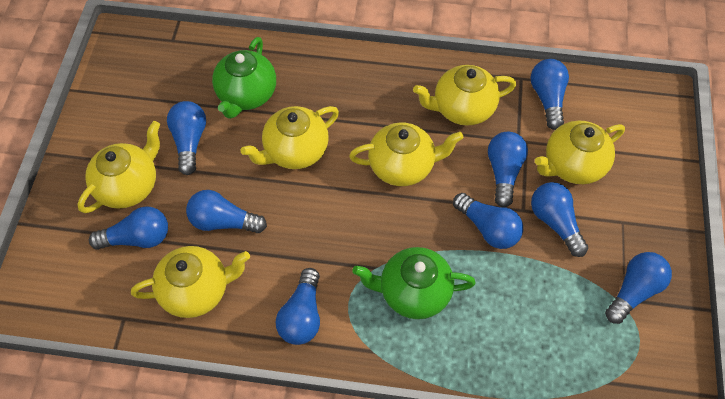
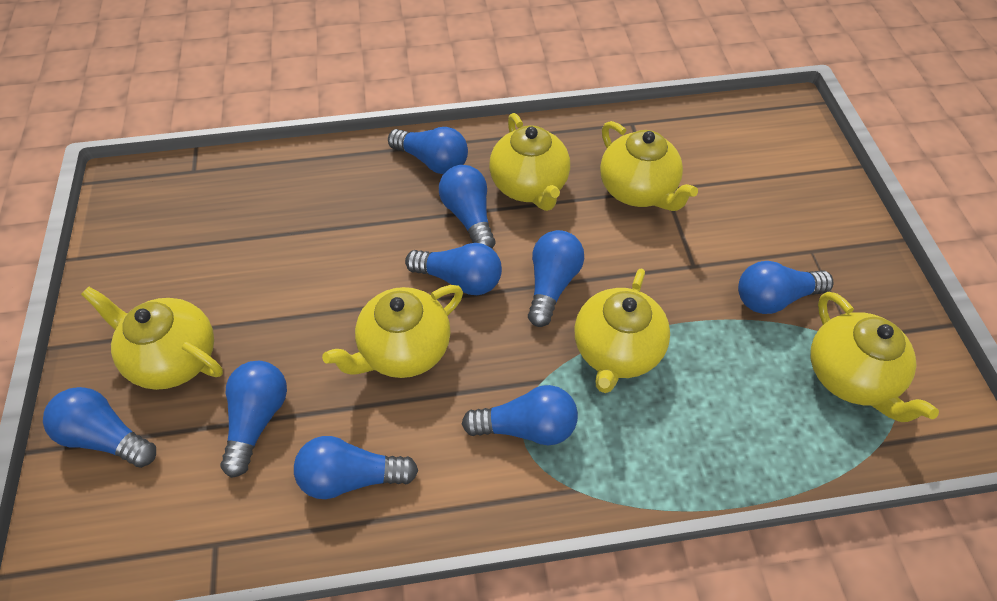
green teapot: 2 -> 0

